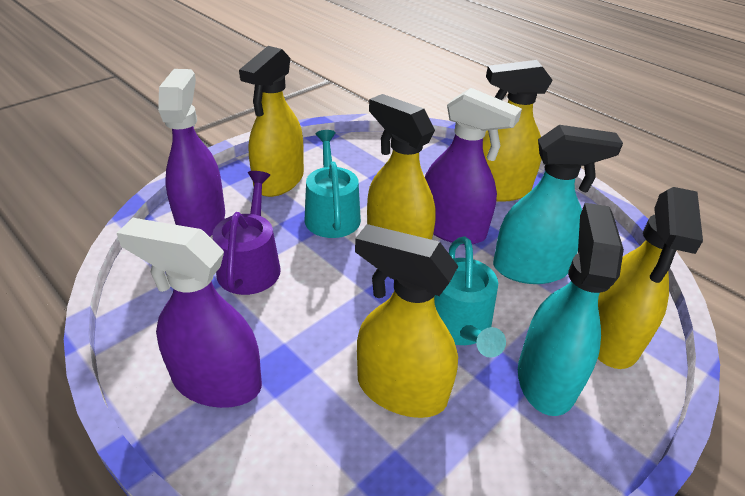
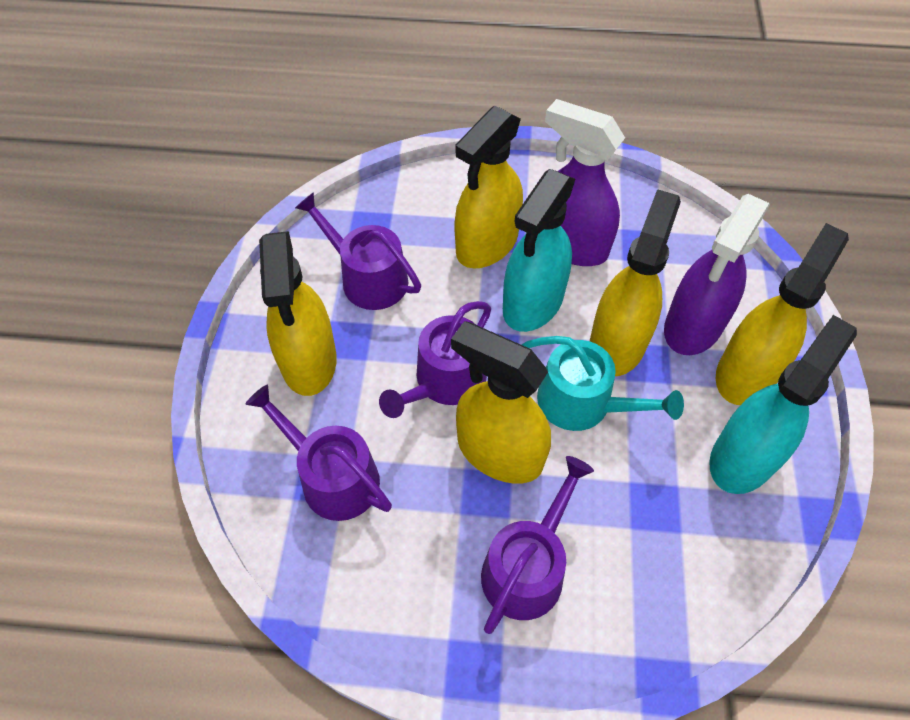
purple spray bottle: 3 -> 2
purple watering can: 1 -> 4
turquoise watering can: 2 -> 1

